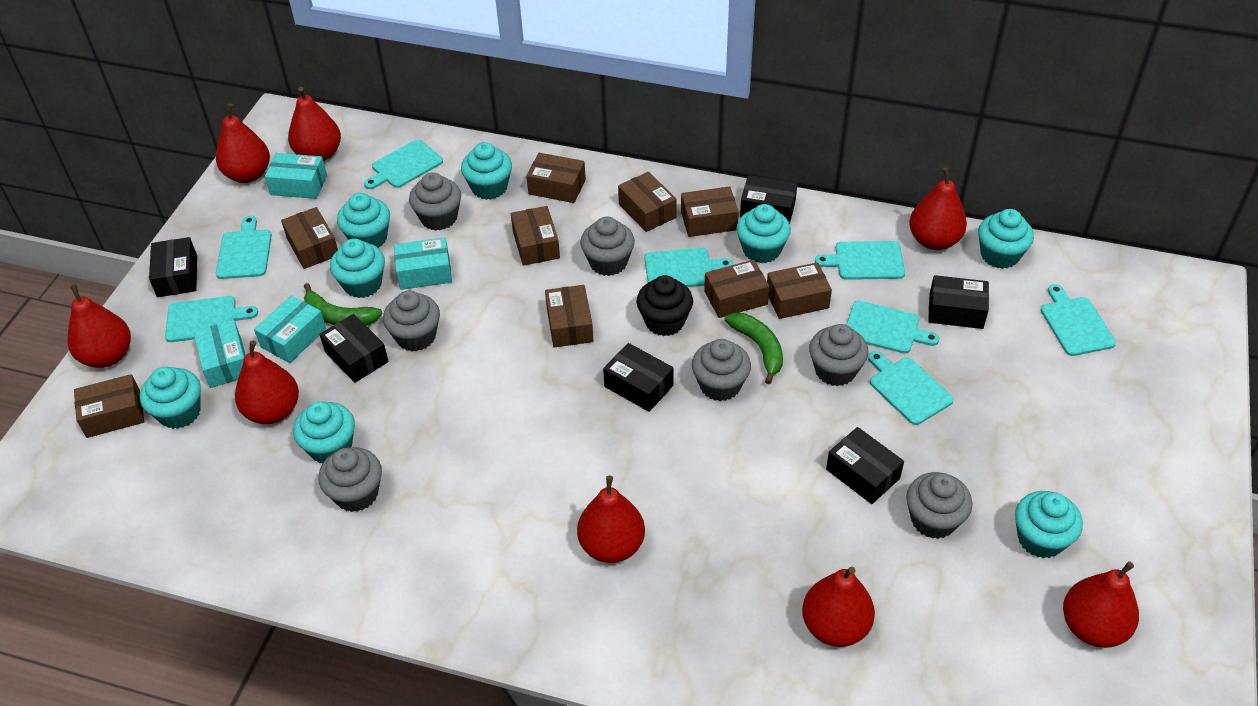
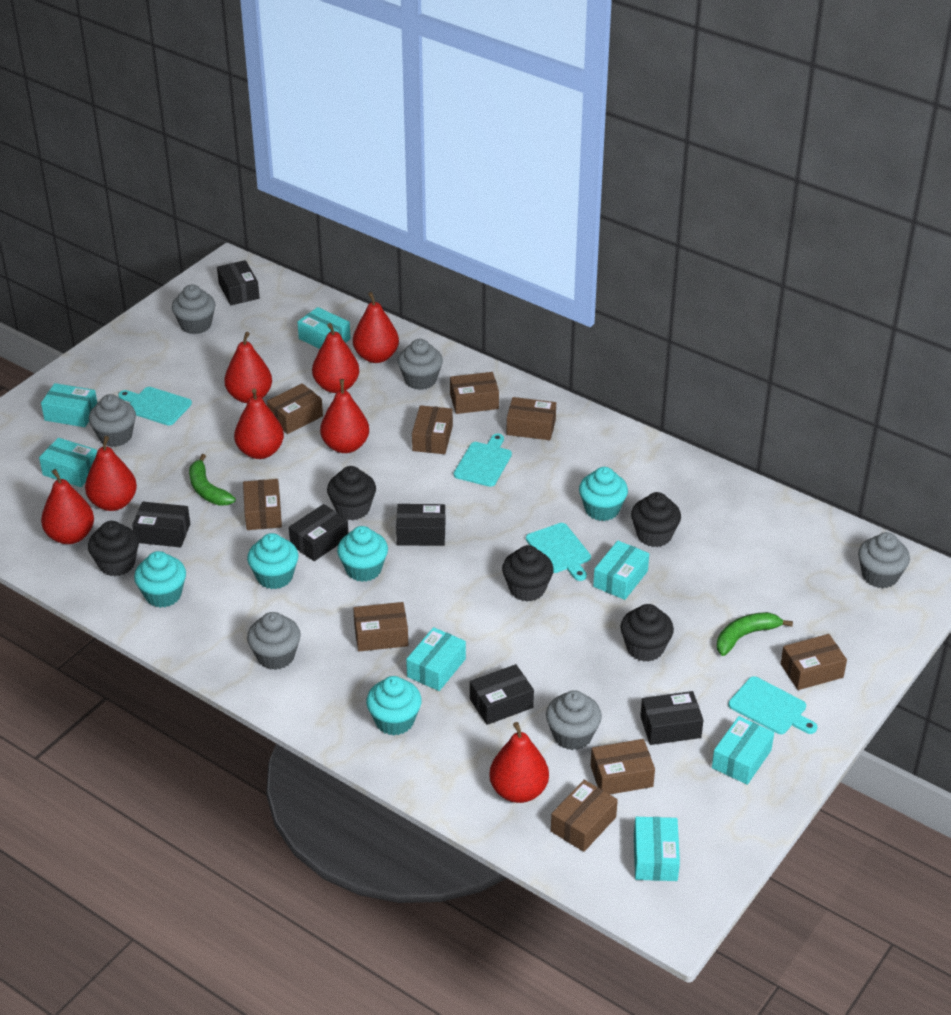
black cupcake: 1 -> 5
grey cupcake: 7 -> 6
turquoise box: 4 -> 7
turquoise cupcake: 8 -> 5
turquoise cutting board: 8 -> 4

